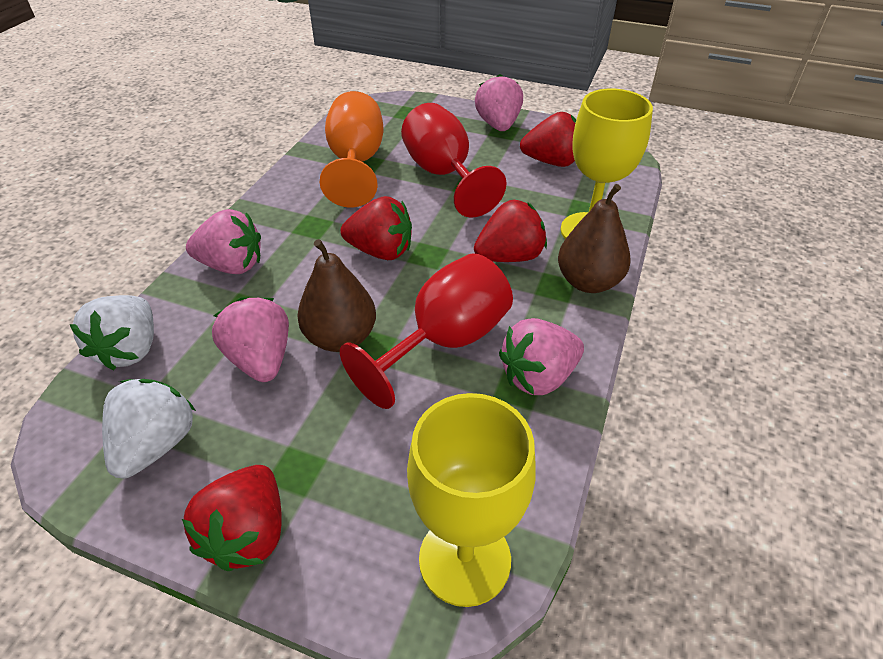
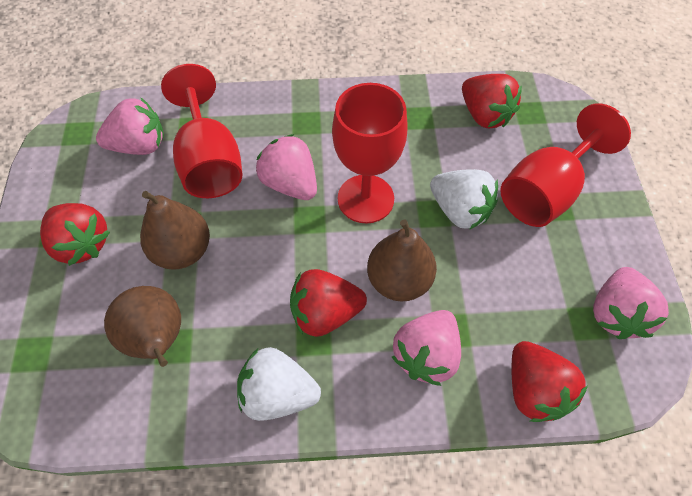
brown pear: 2 -> 3
orange goblet: 1 -> 0
red goblet: 2 -> 3
yellow goblet: 2 -> 0

